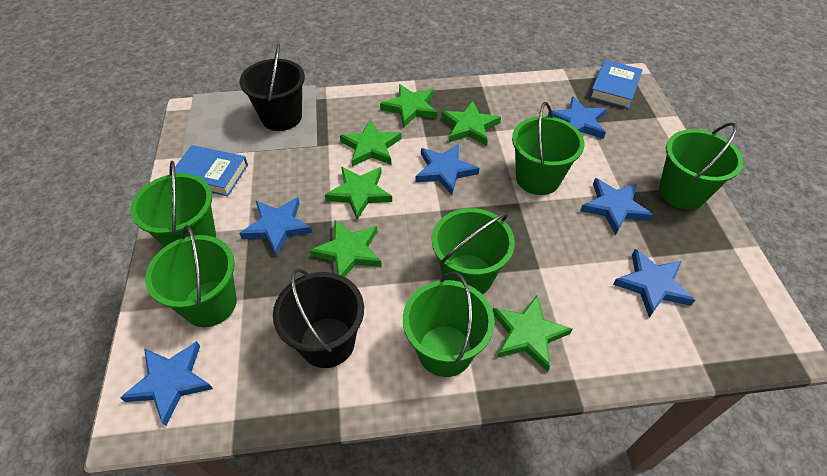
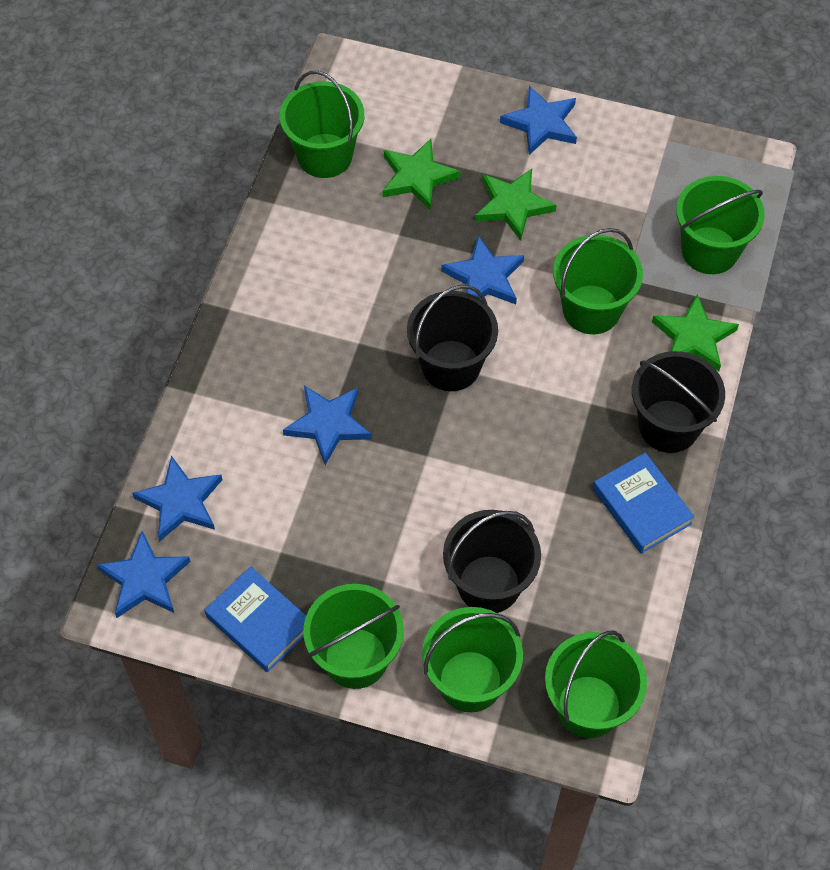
black bucket: 2 -> 3
blue star: 6 -> 5
green star: 6 -> 3

